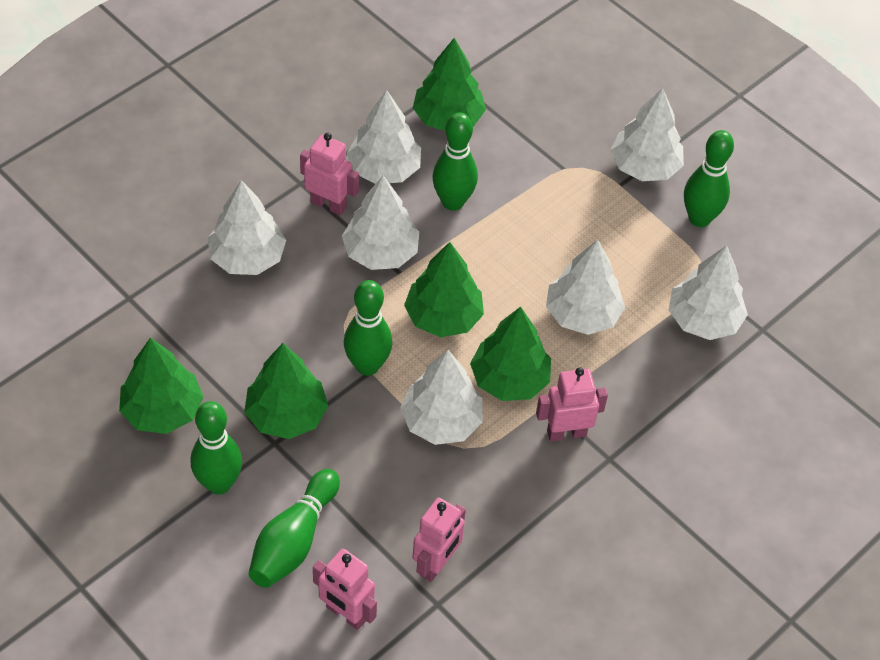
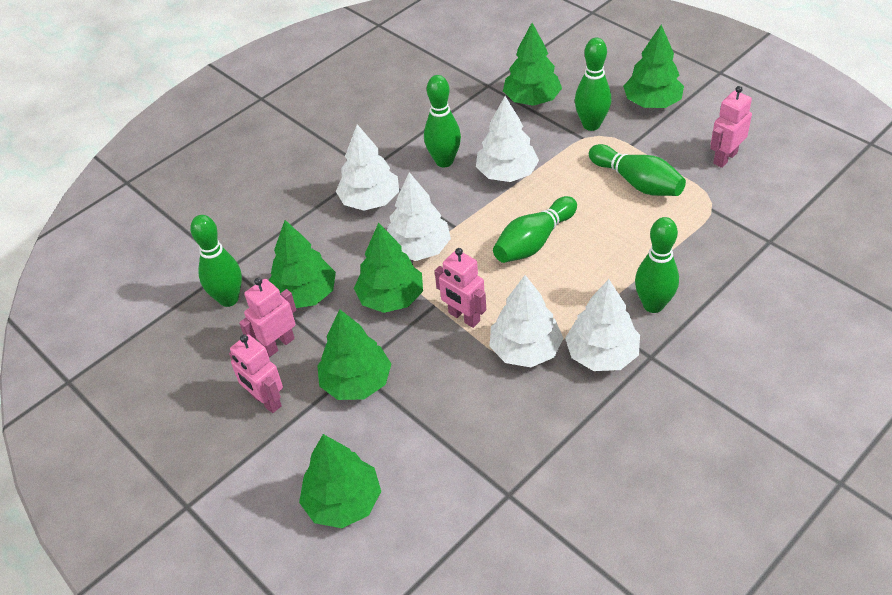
green bowling pin: 5 -> 6
green tree: 5 -> 6
white tree: 7 -> 5

